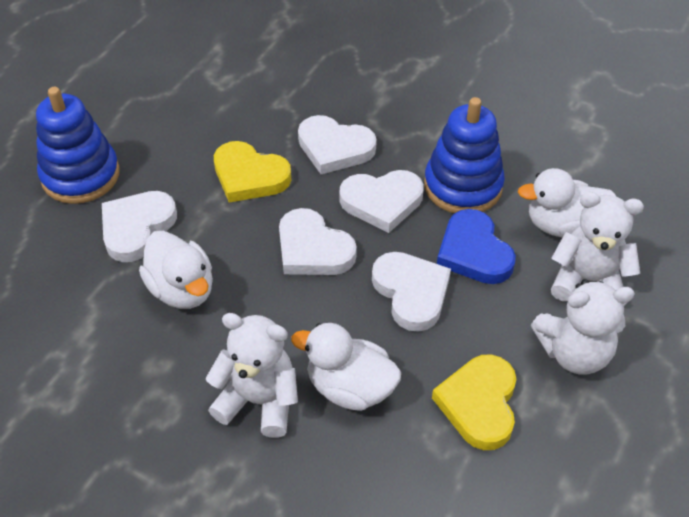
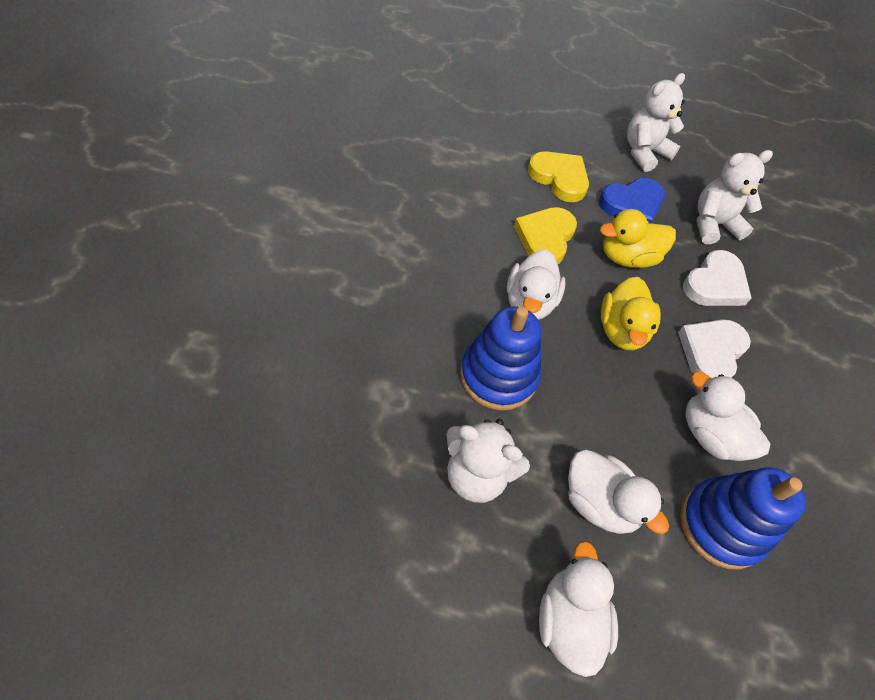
white duck: 3 -> 4
white heart: 5 -> 2
yellow duck: 0 -> 2

